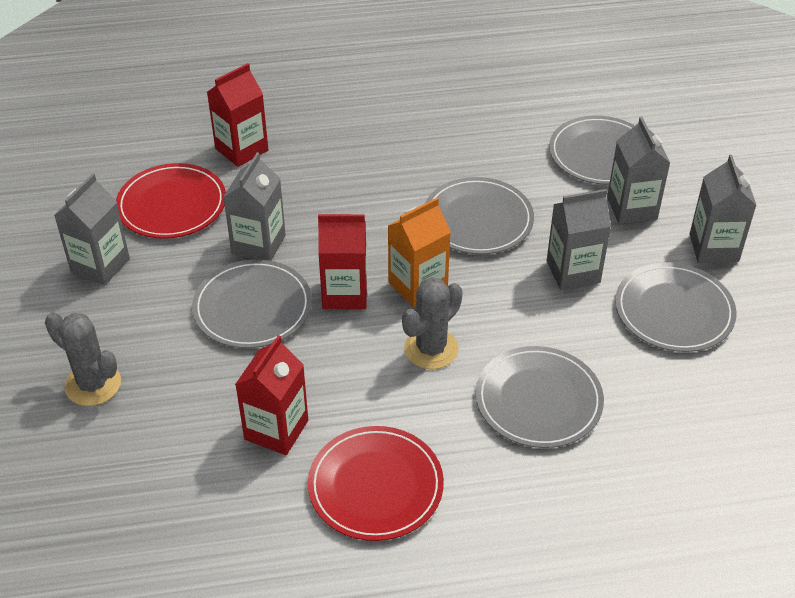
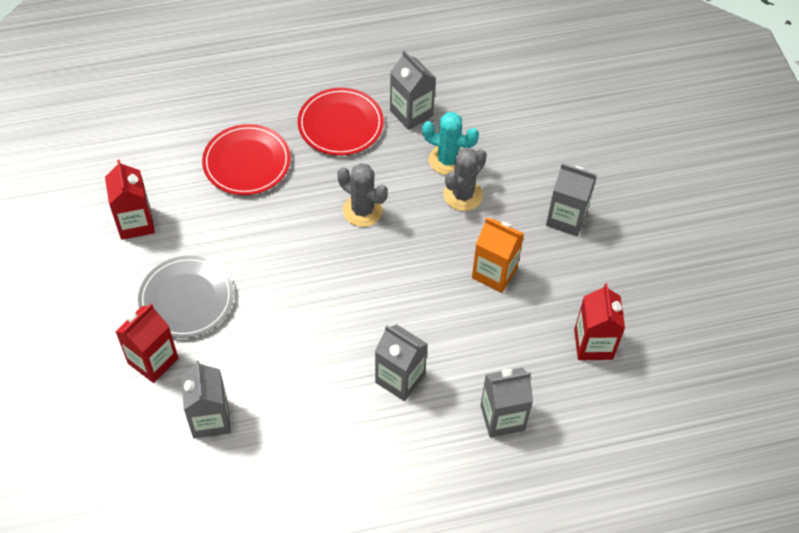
grey plate: 5 -> 1
turquoise cactus: 0 -> 1

